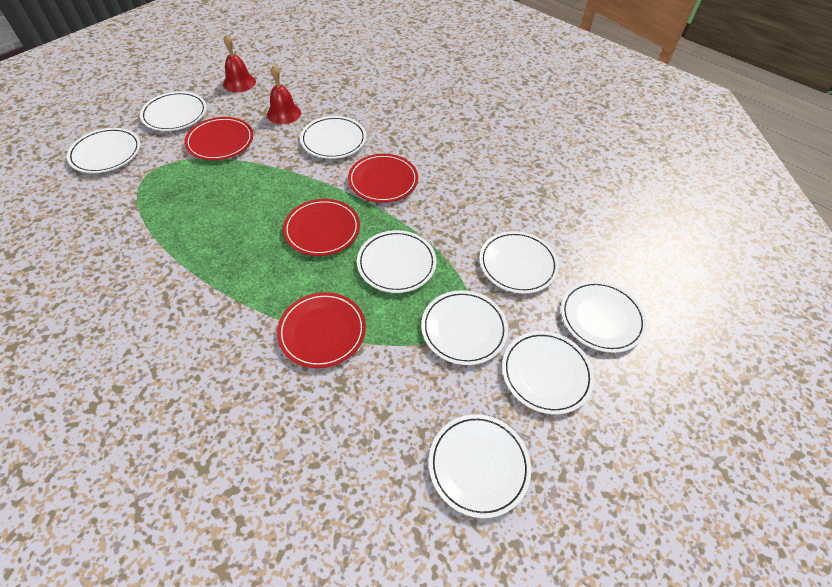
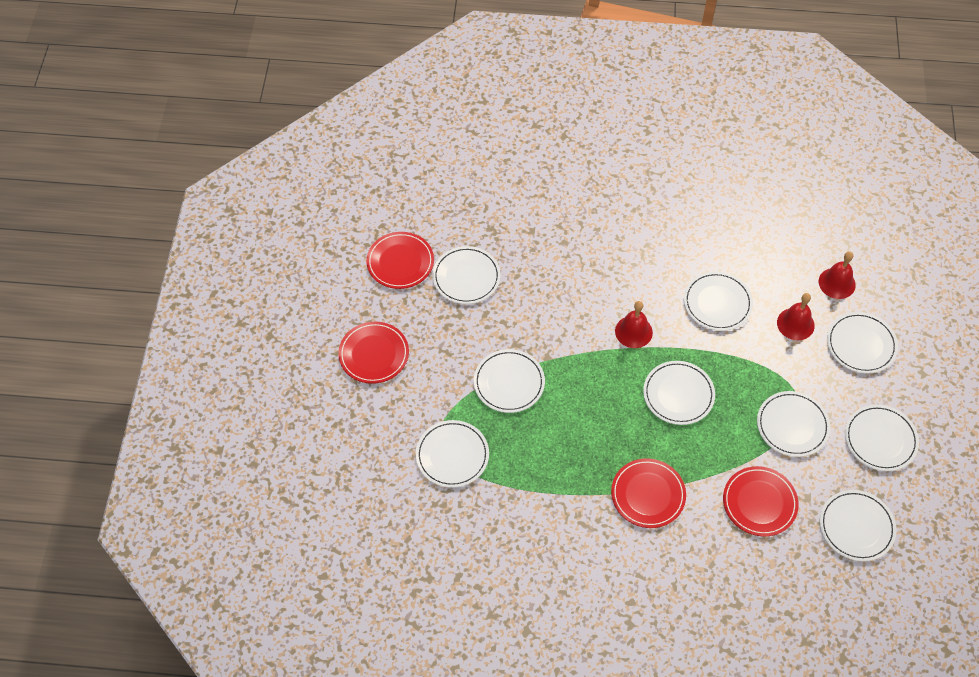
red bell: 2 -> 3

